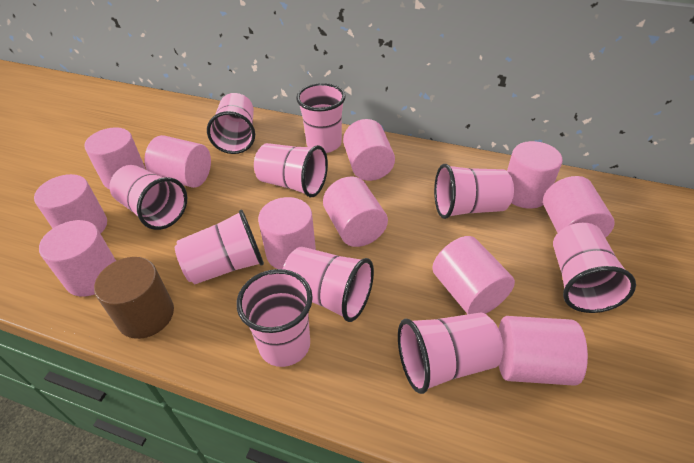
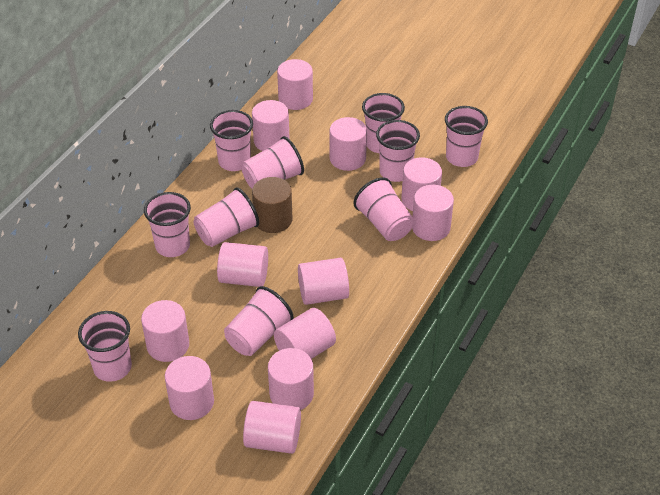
pink cylinder: 11 -> 12

